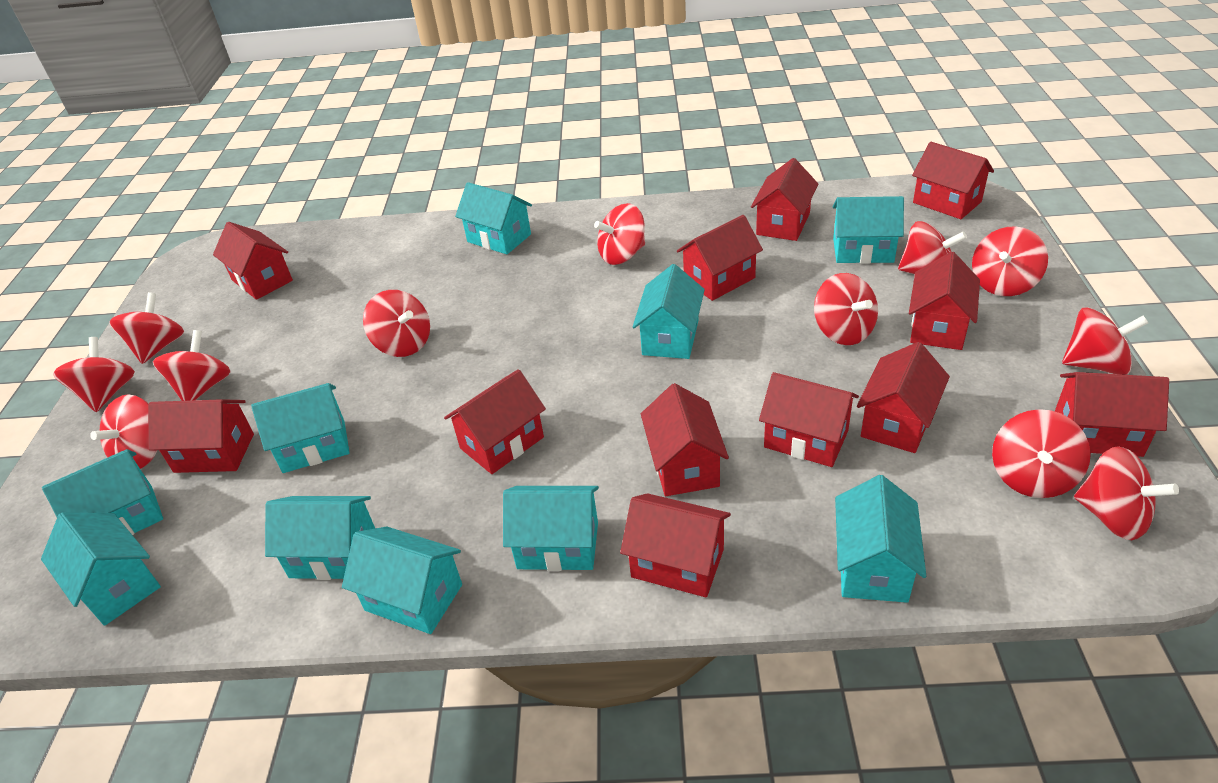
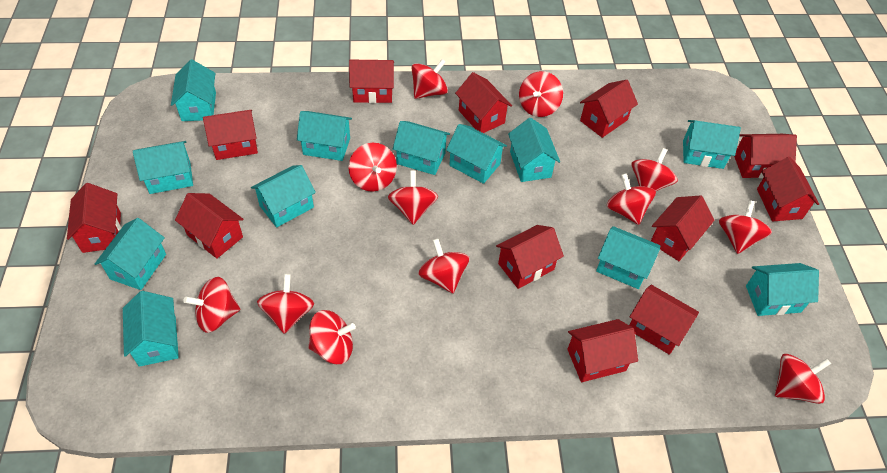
turquoise house: 10 -> 12

